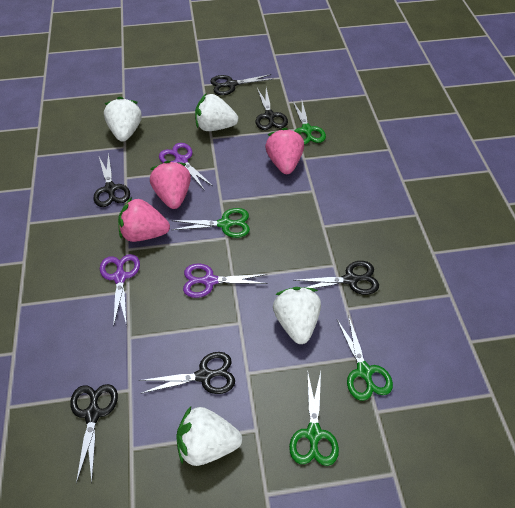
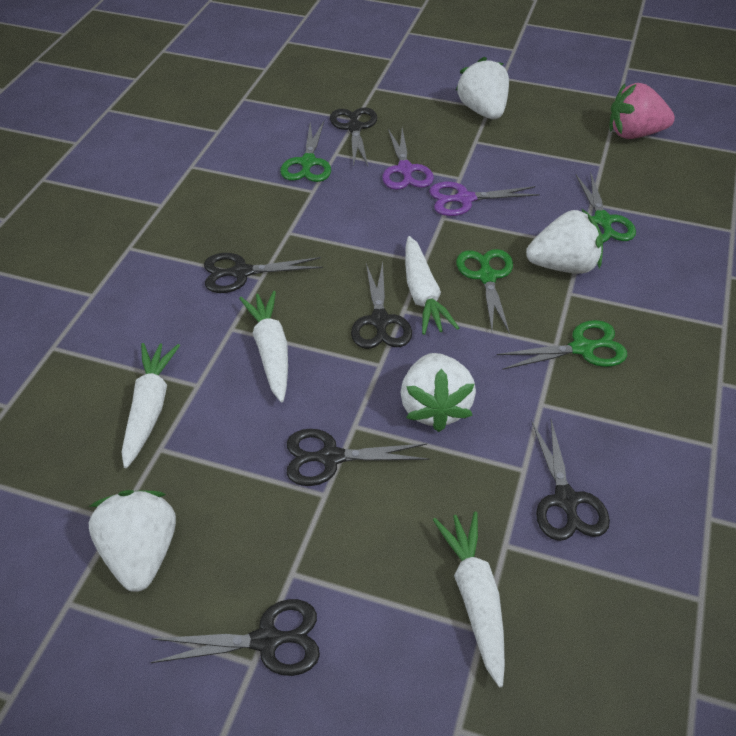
pink strawberry: 3 -> 1
purple scissors: 3 -> 2
white carrot: 0 -> 4

